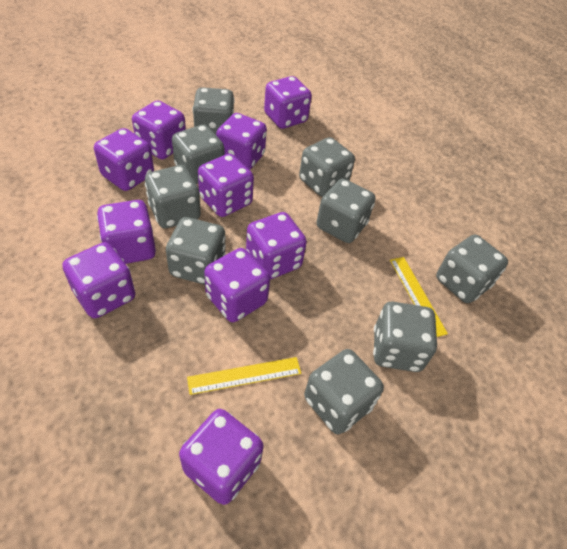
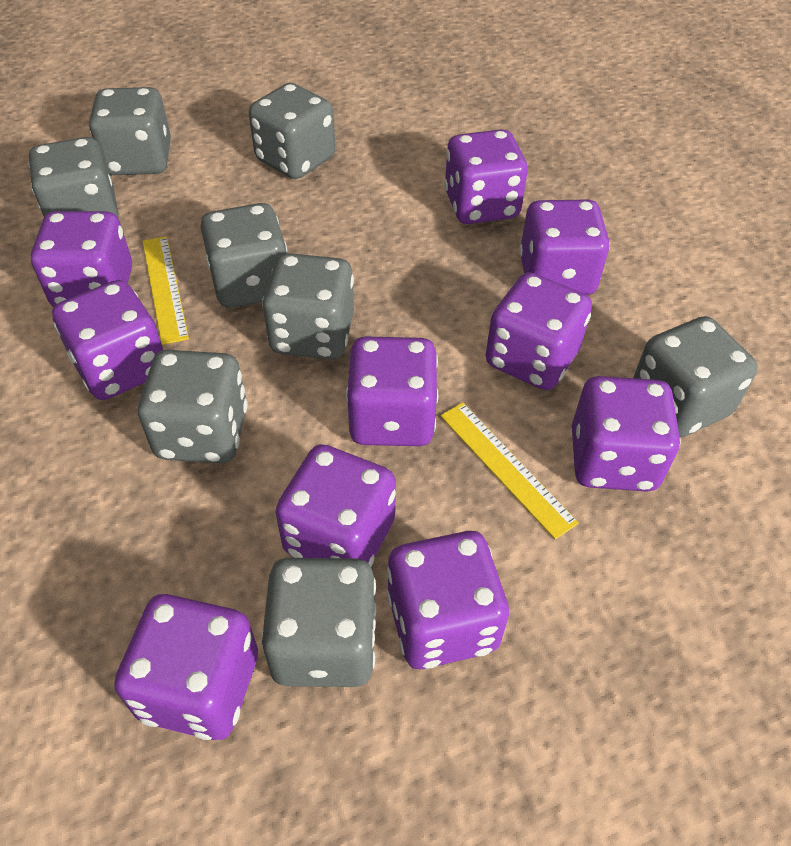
grey dice: 9 -> 8

